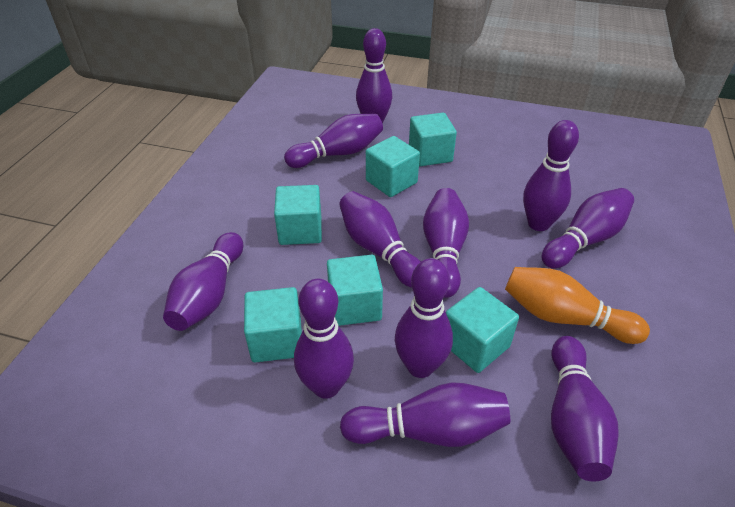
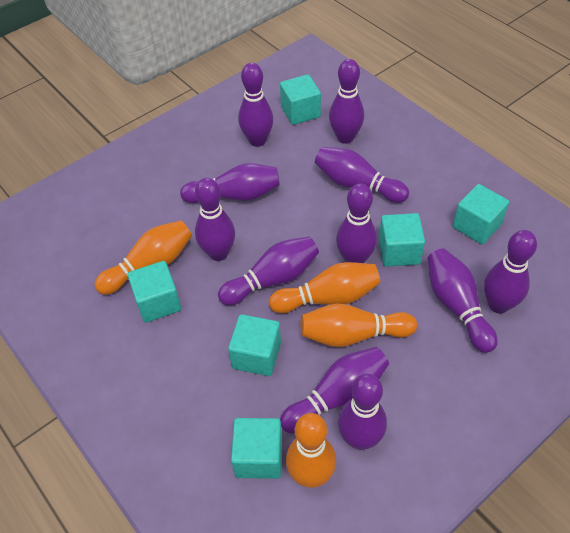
orange bowling pin: 1 -> 4

